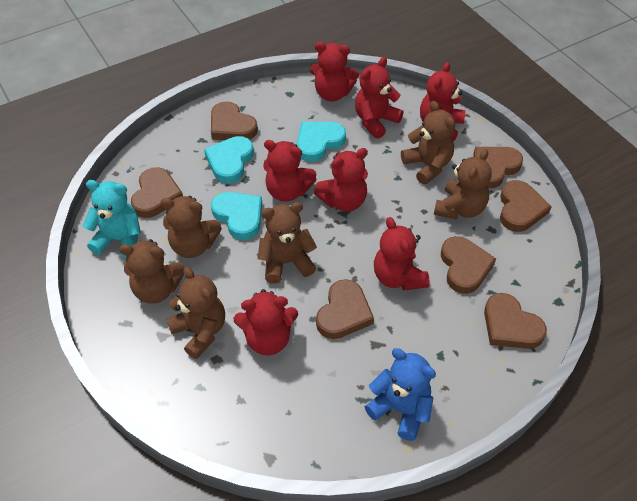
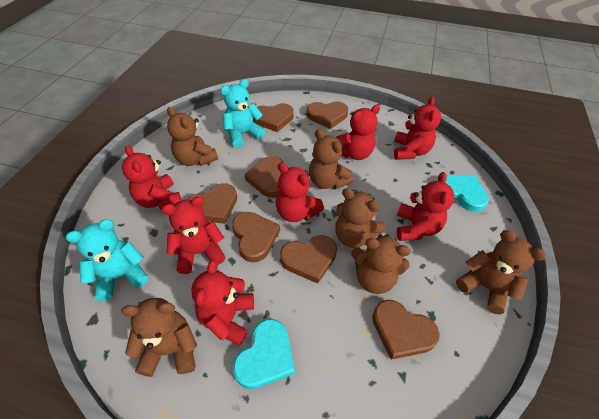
blue teddy bear: 1 -> 0
turquoise heart: 3 -> 2
turquoise teddy bear: 1 -> 2

